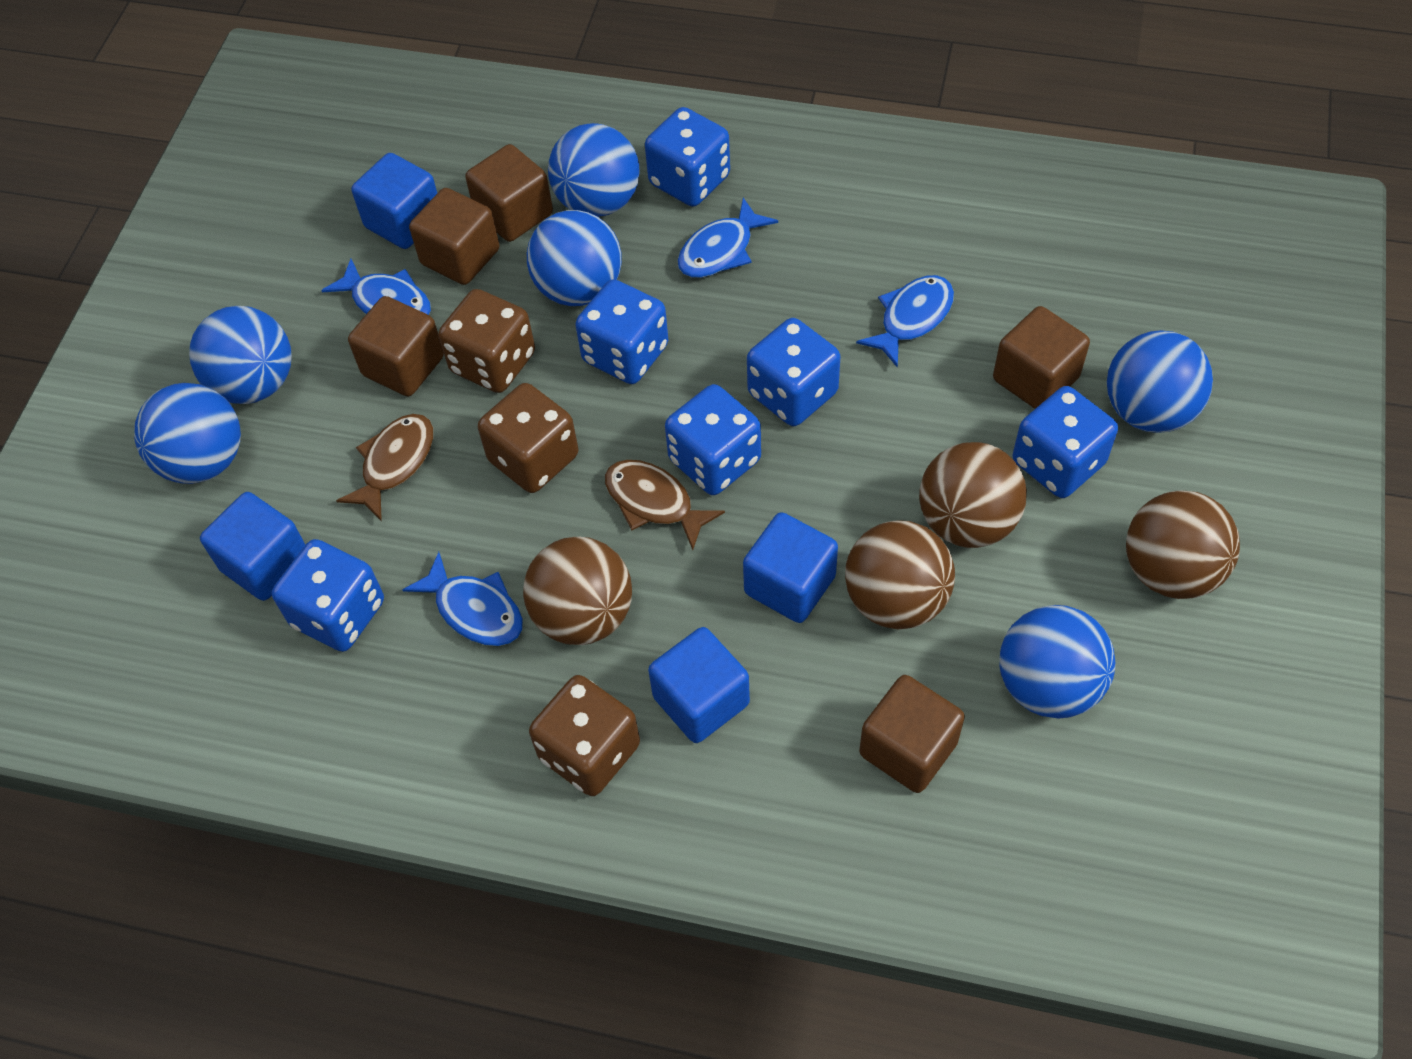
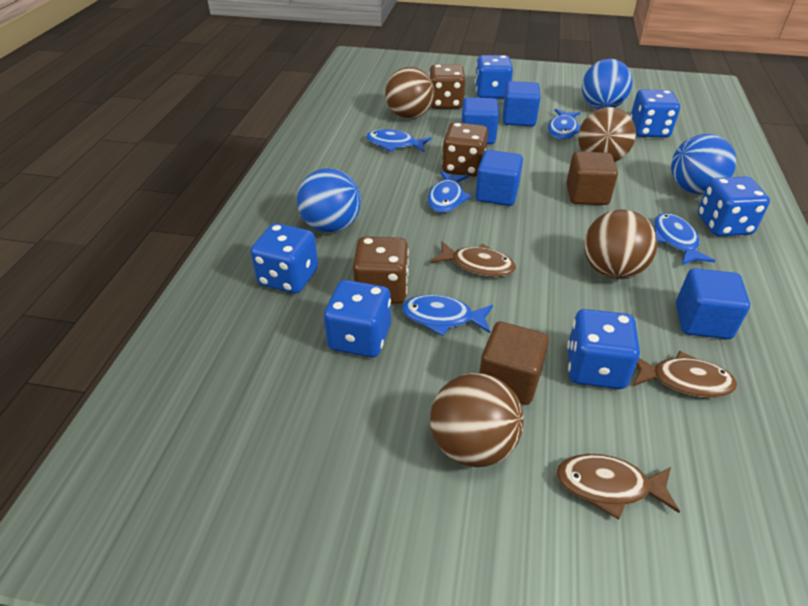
blue ball: 6 -> 3
blue fish: 4 -> 5
brown cube: 5 -> 2
brown fish: 2 -> 3

